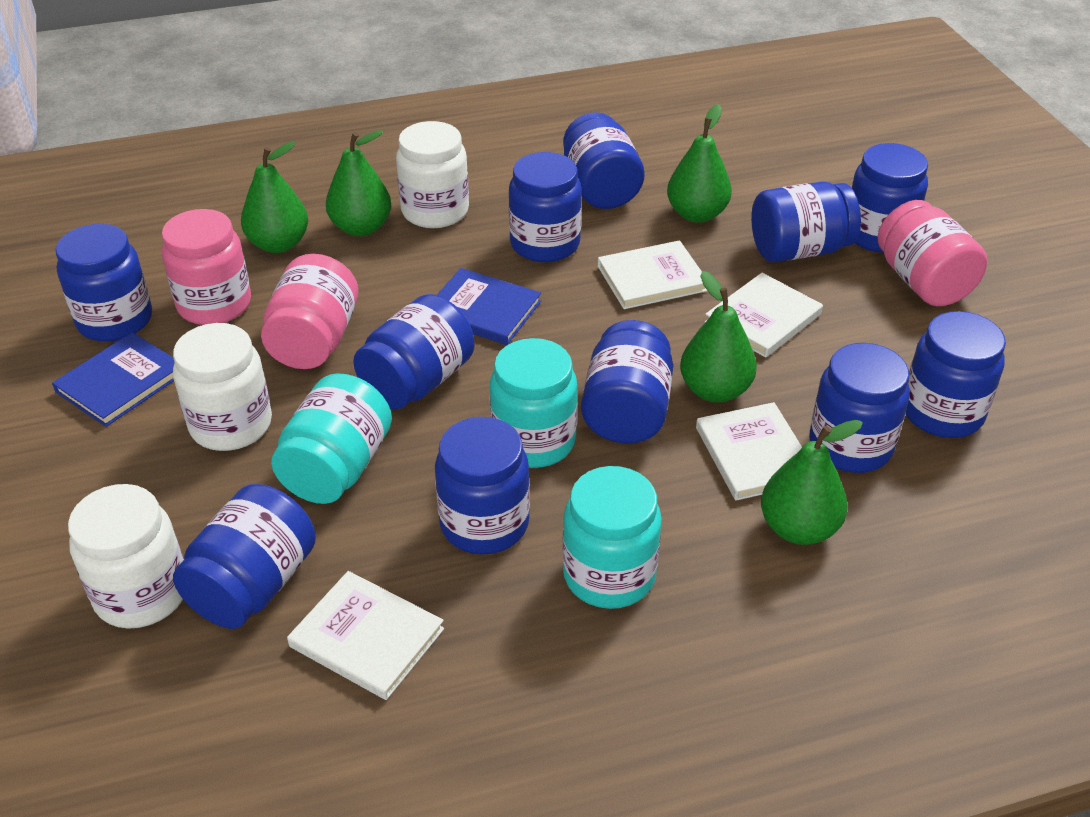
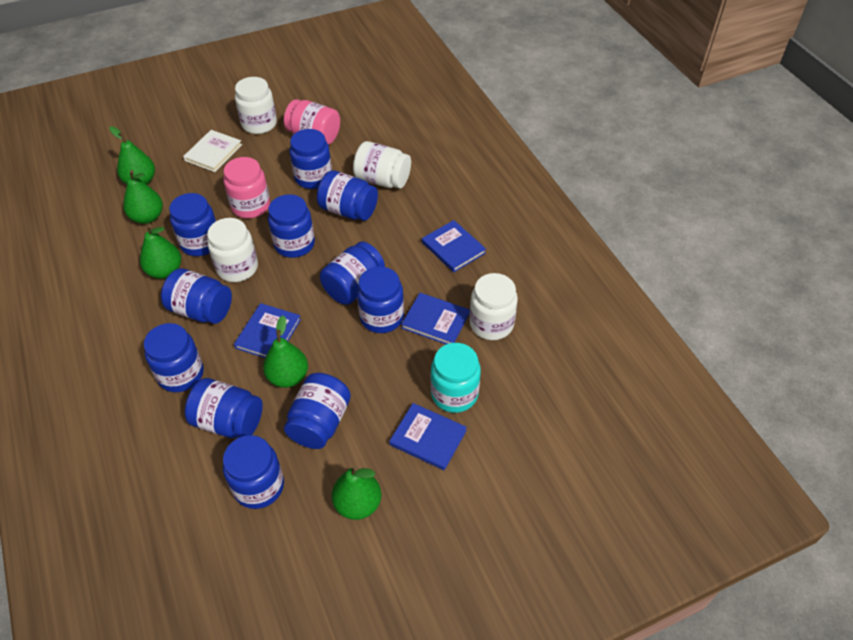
blue book: 2 -> 4
pink jar: 3 -> 2
turquoise jar: 3 -> 1
white book: 4 -> 1
white jar: 3 -> 4

